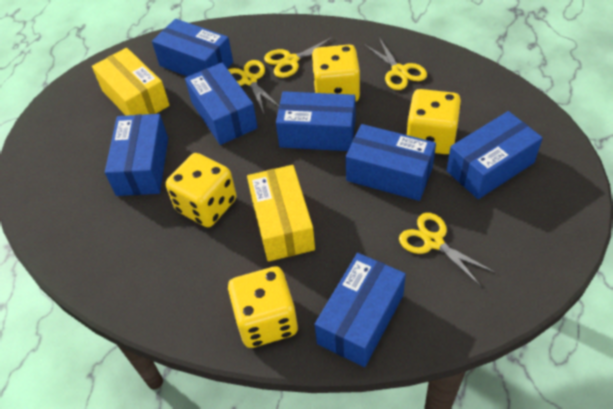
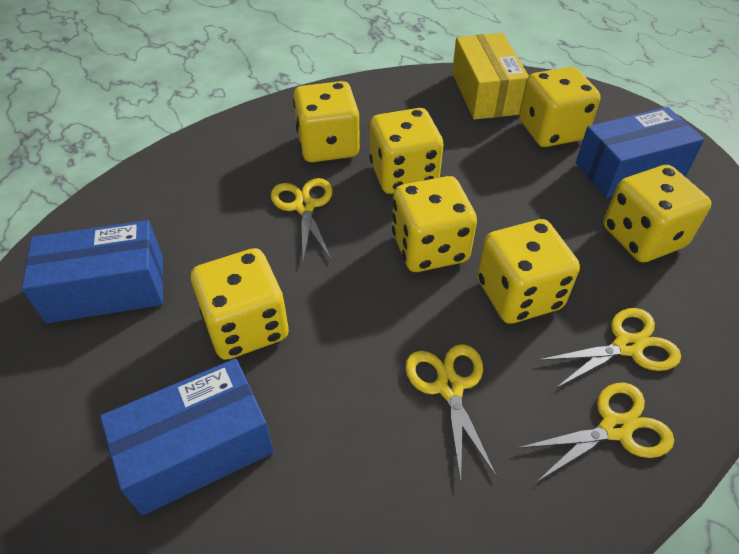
blue box: 7 -> 3
yellow box: 2 -> 1
yellow dice: 4 -> 7

